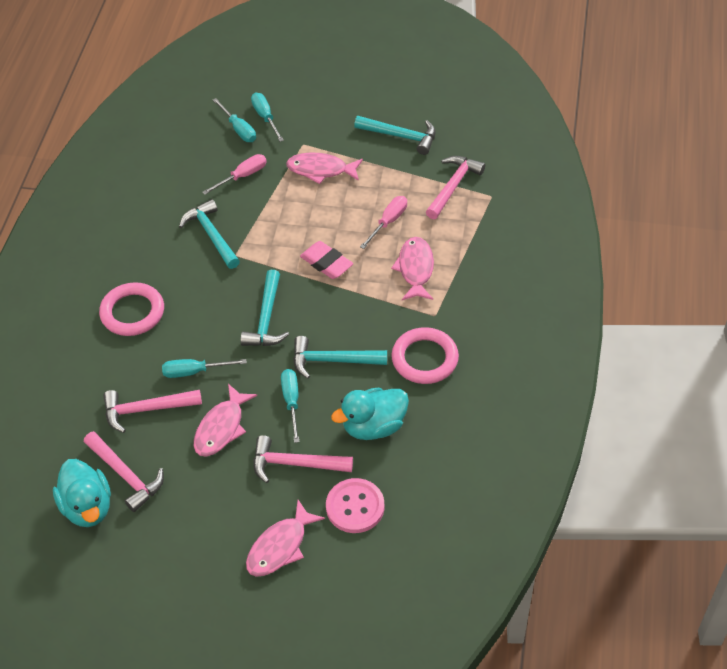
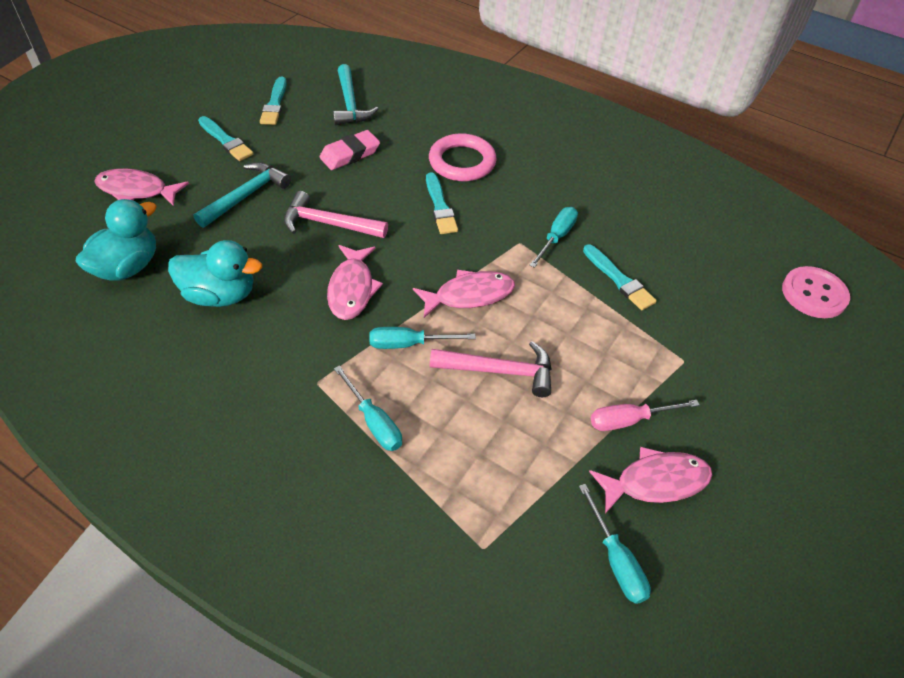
pink hammer: 4 -> 2
pink ring: 2 -> 1
pink screwdriver: 2 -> 1
turquoise brush: 0 -> 4
turquoise hammer: 4 -> 2

